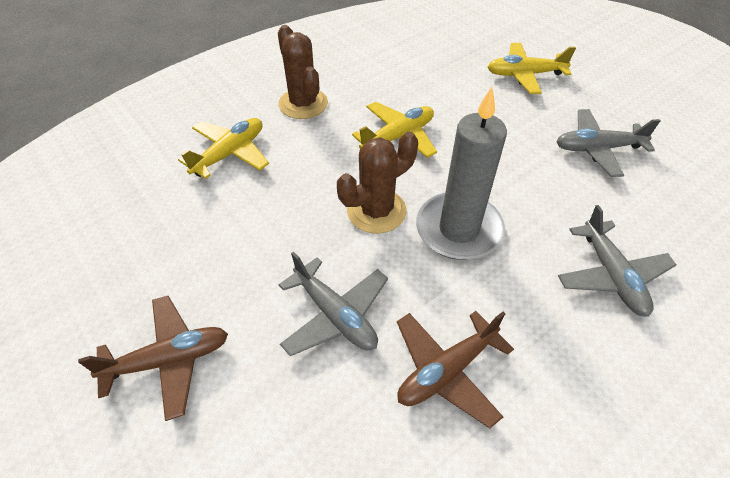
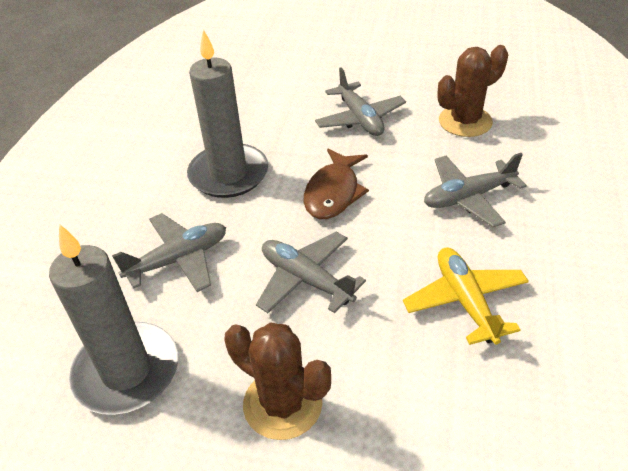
brown fish: 0 -> 1
brown plane: 2 -> 0
grey candle: 1 -> 2
grey plane: 3 -> 4
yellow plane: 3 -> 1

